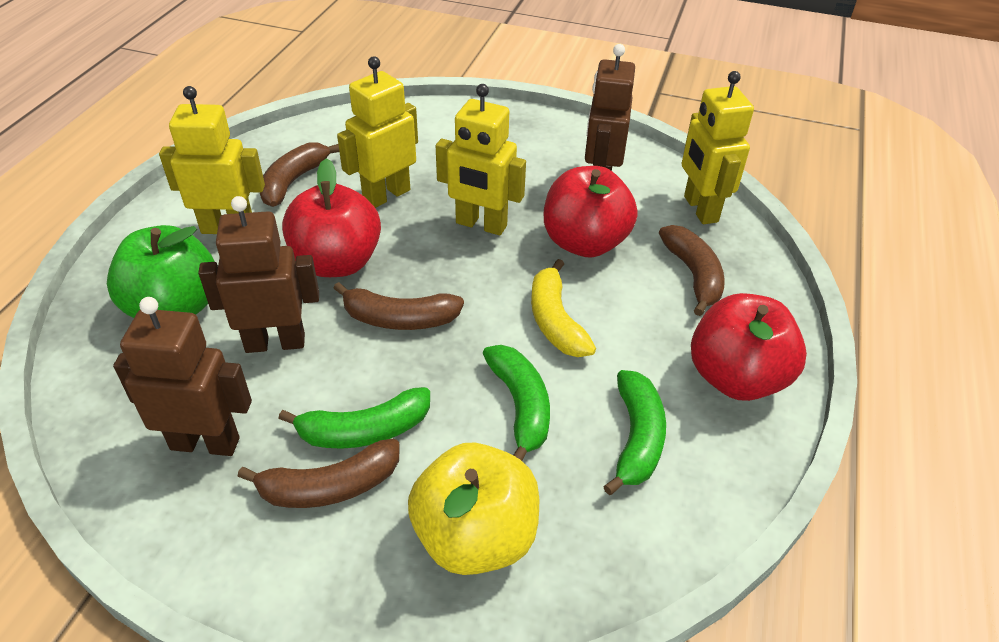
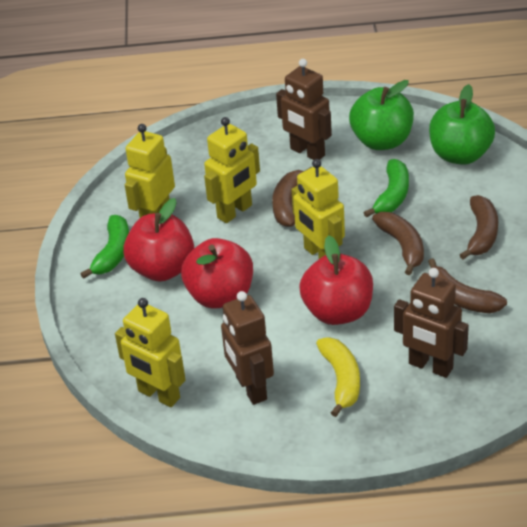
green apple: 1 -> 2
green banana: 3 -> 2
yellow apple: 1 -> 0

